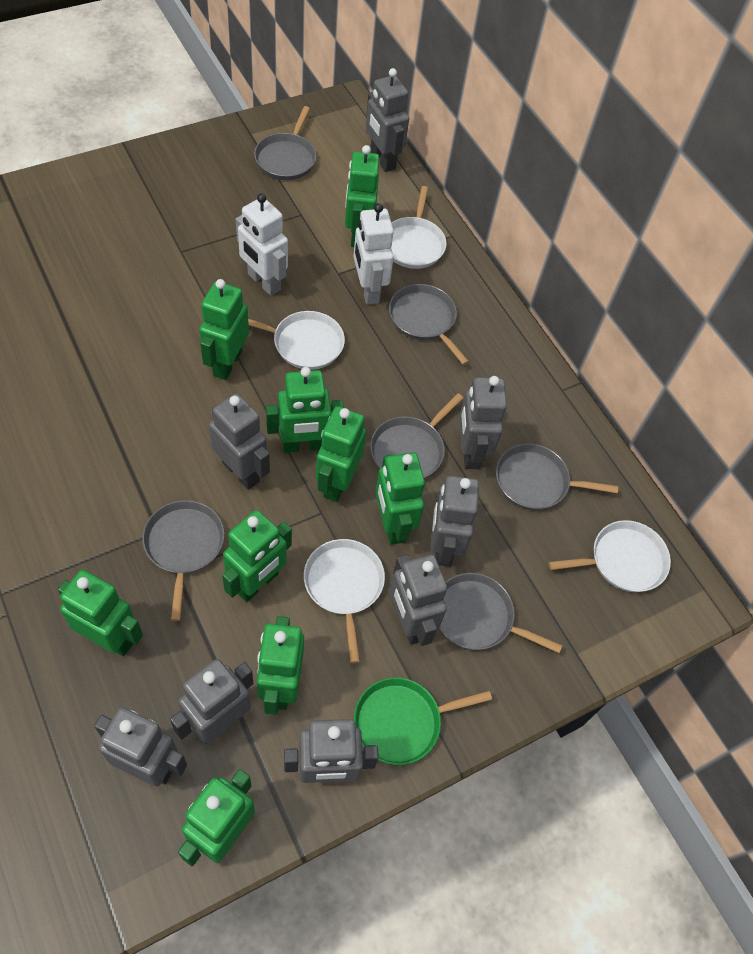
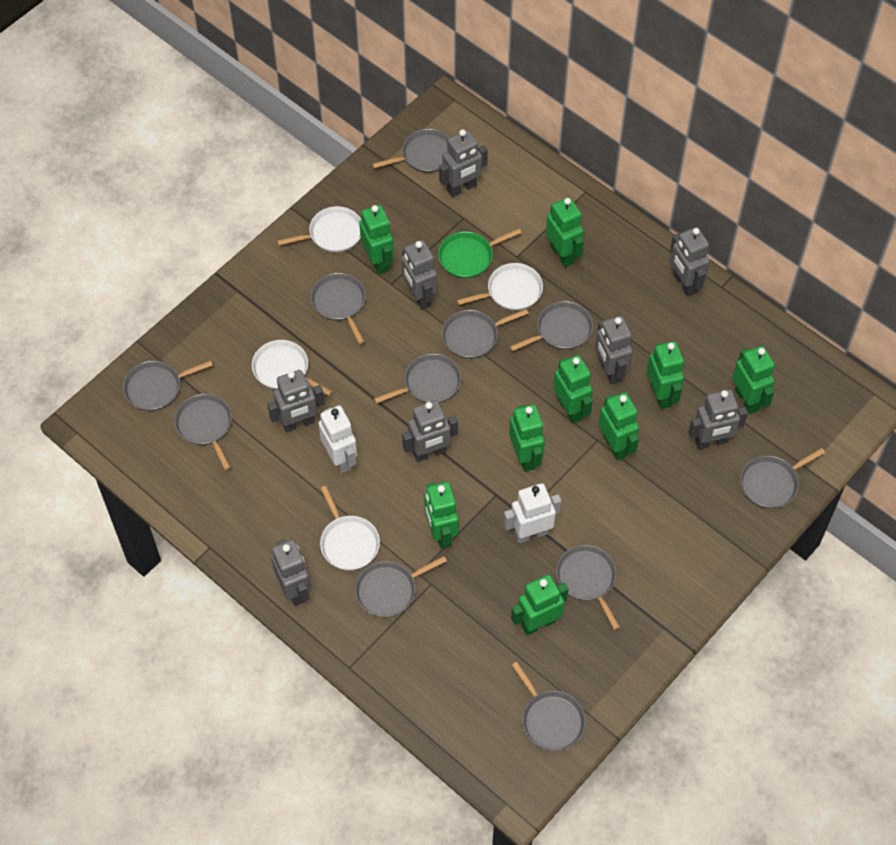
grey pan: 6 -> 11

